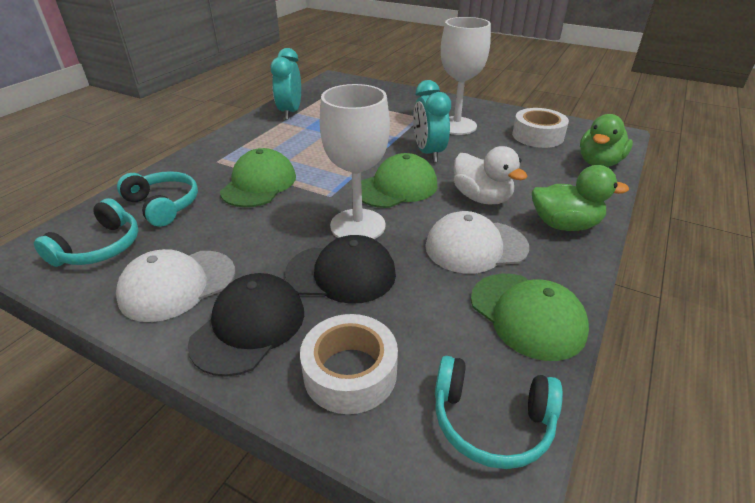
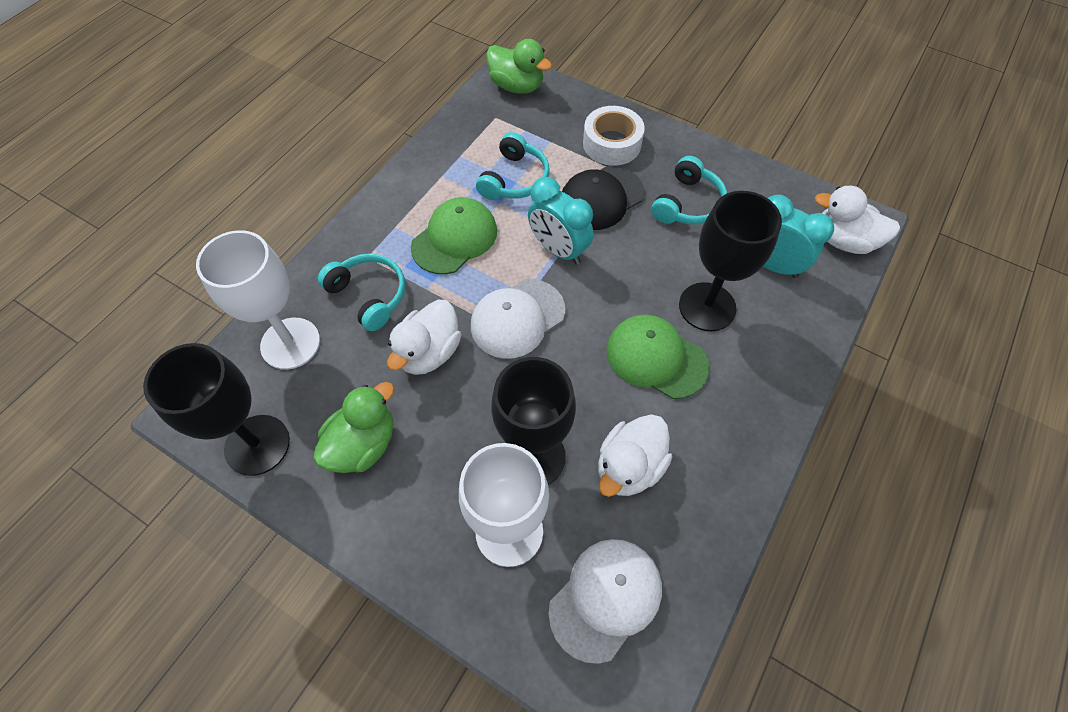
black cap: 2 -> 1
black goblet: 0 -> 3
green cap: 3 -> 2
white duck: 1 -> 3
white tape: 2 -> 1

